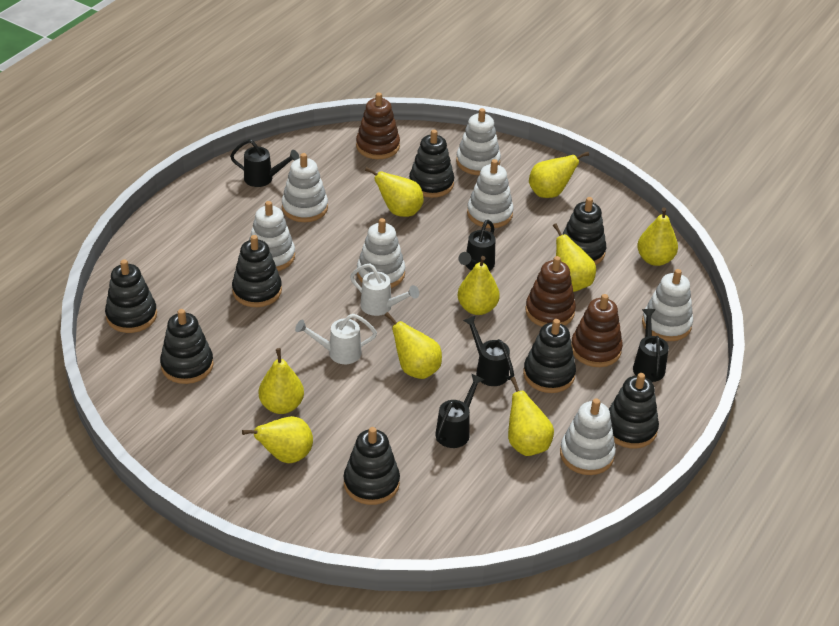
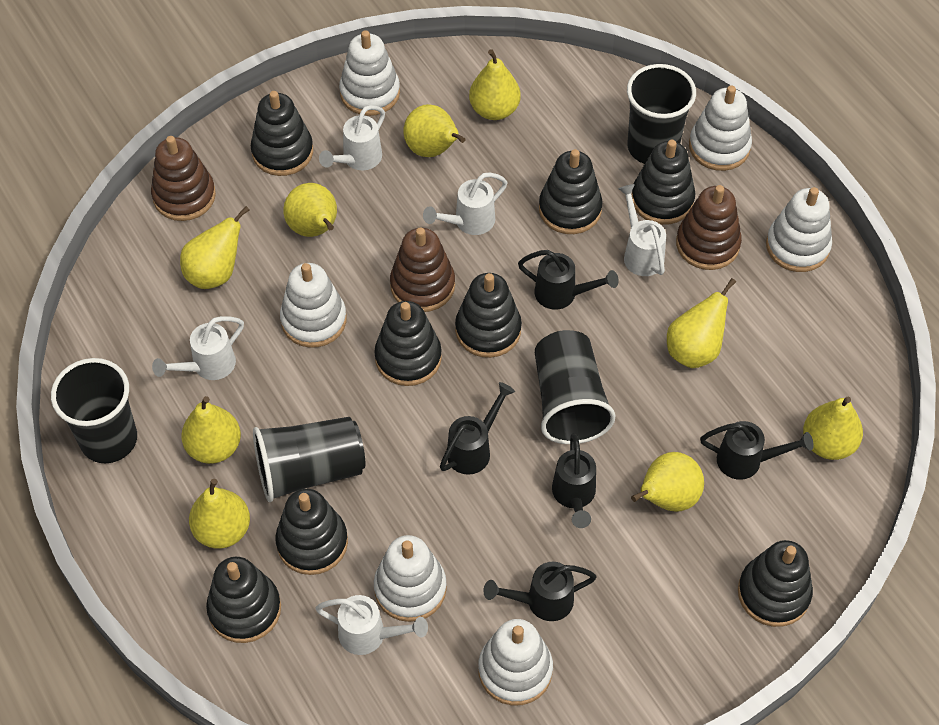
black cup: 0 -> 4
white stacking toy: 7 -> 6
white watering can: 2 -> 5

